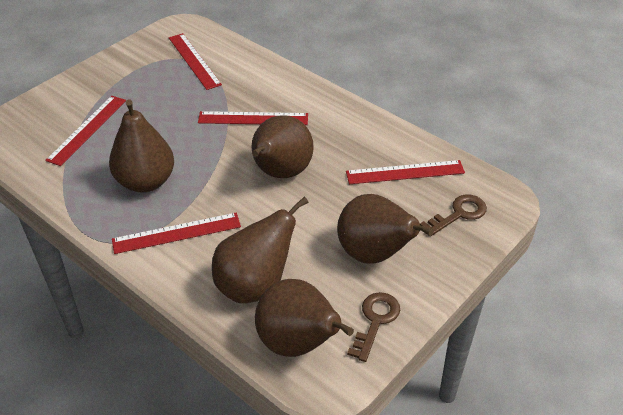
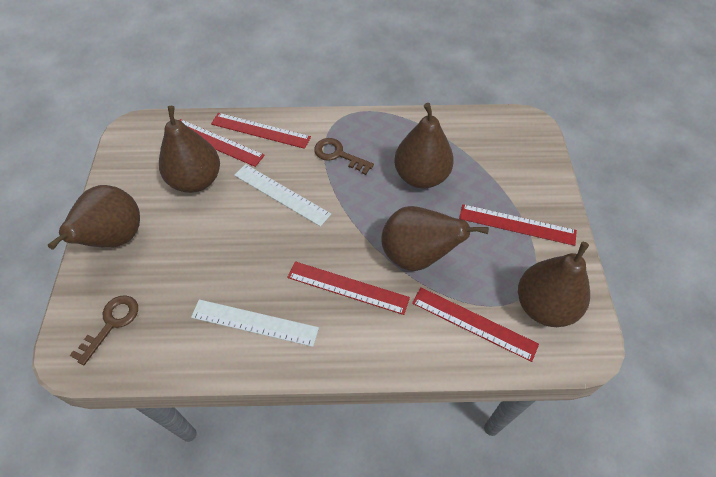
white ruler: 0 -> 2

